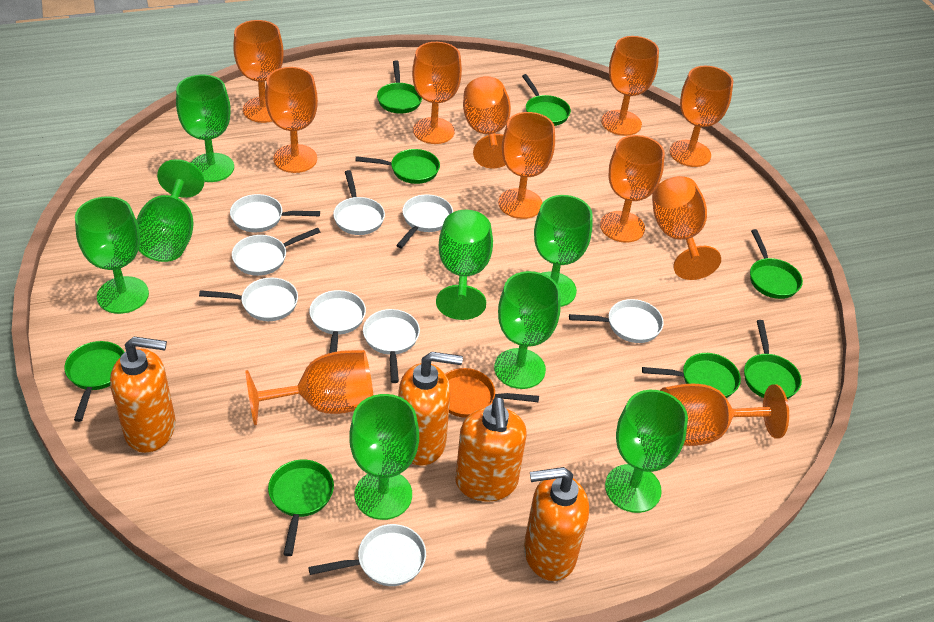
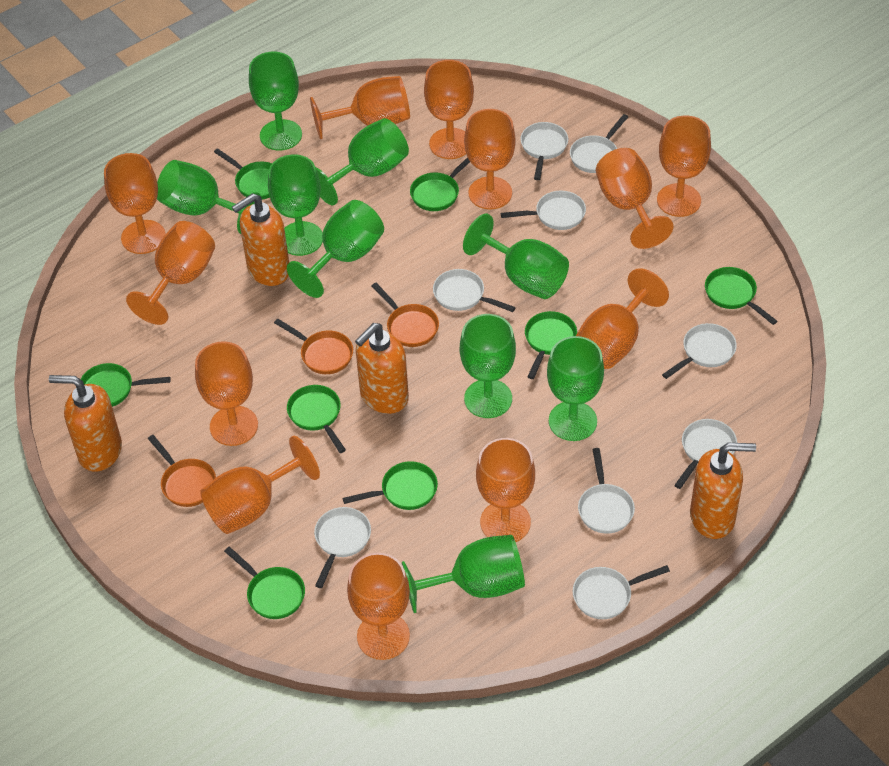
green goblet: 8 -> 9
orange goblet: 11 -> 12
orange pan: 1 -> 3

